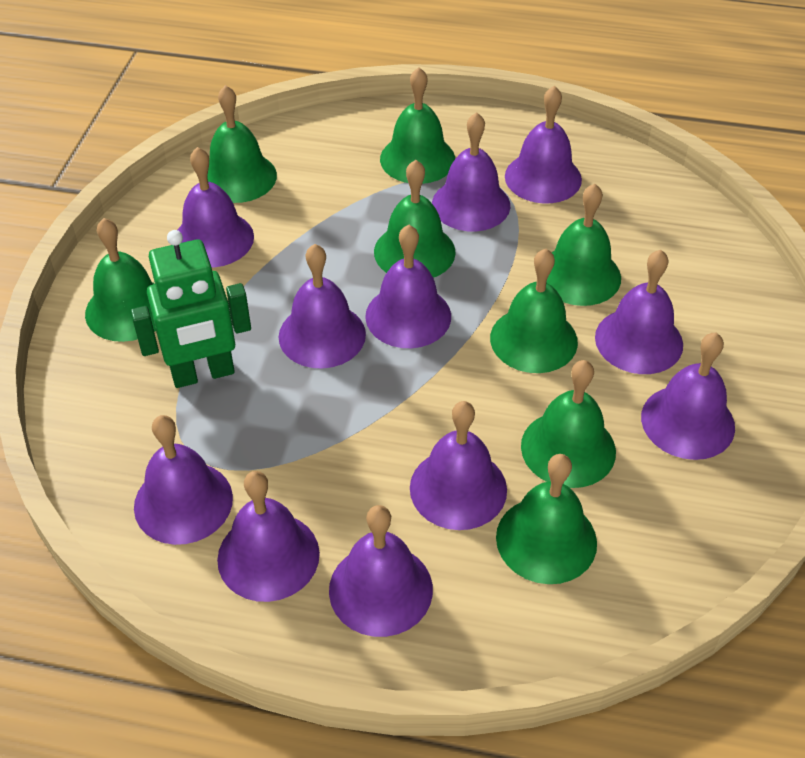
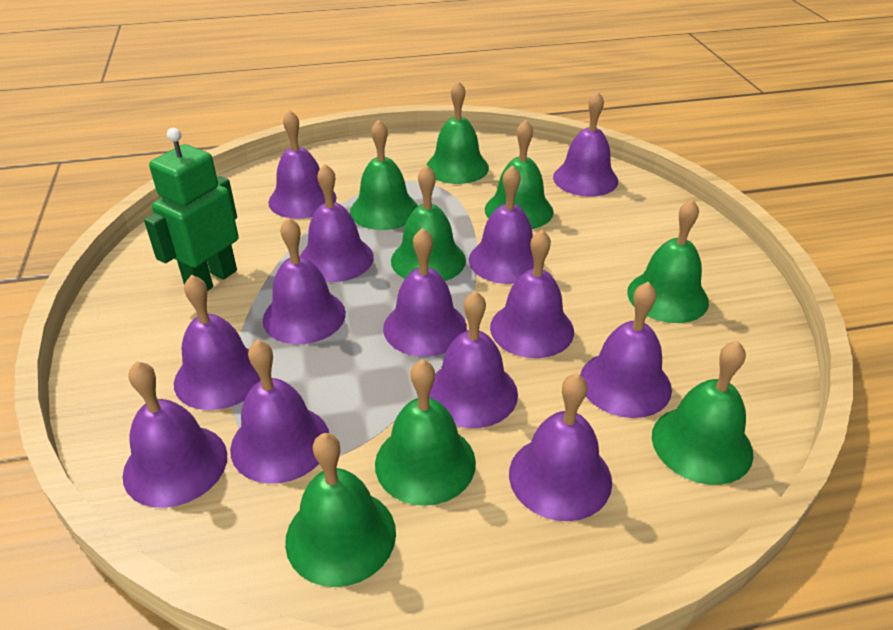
purple bell: 11 -> 13

